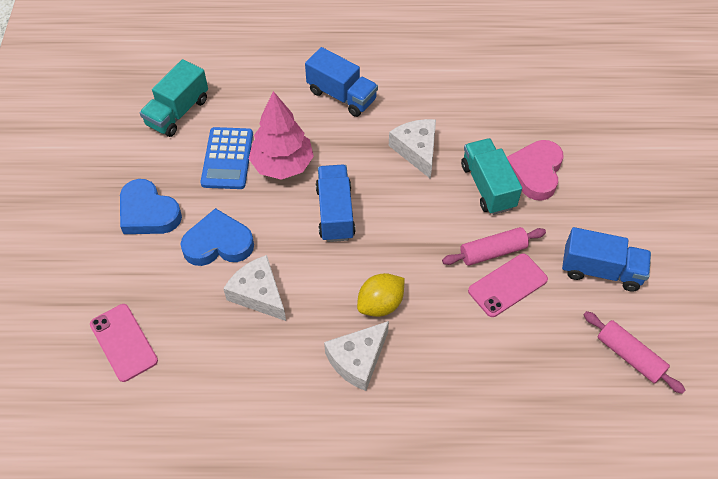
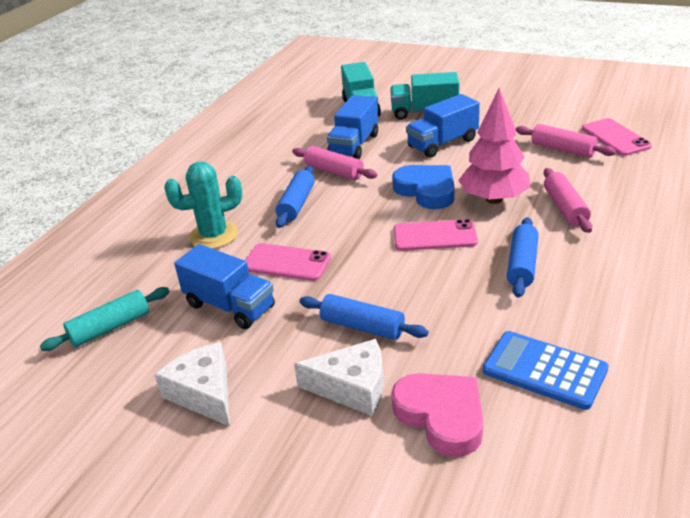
blue heart: 2 -> 1
blue rolling pin: 0 -> 3
pink phone: 2 -> 3
pink rolling pin: 2 -> 3
turquoise cactus: 0 -> 1
turquoise rolling pin: 0 -> 1
white cheese: 3 -> 2
yellow lemon: 1 -> 0

